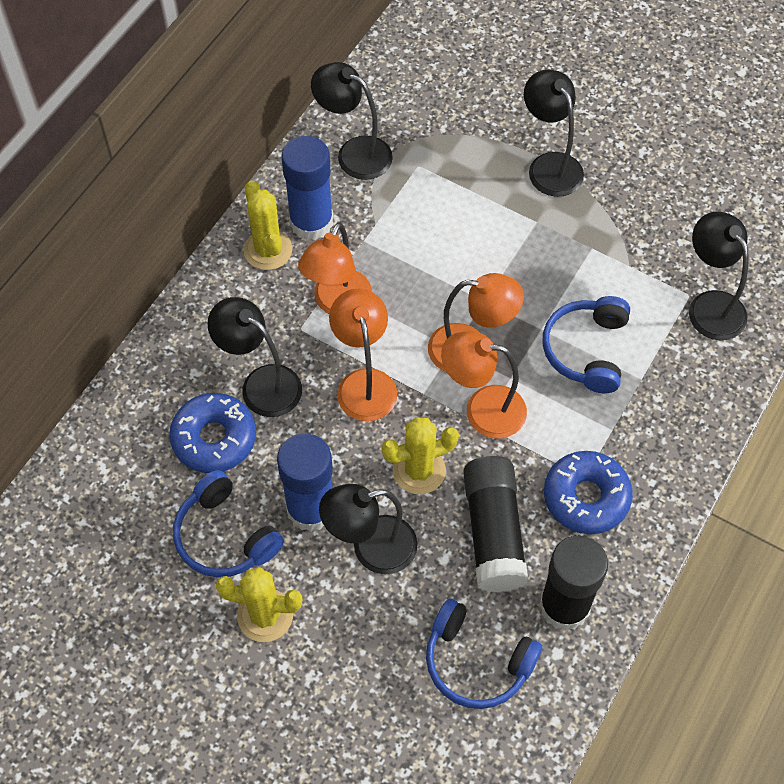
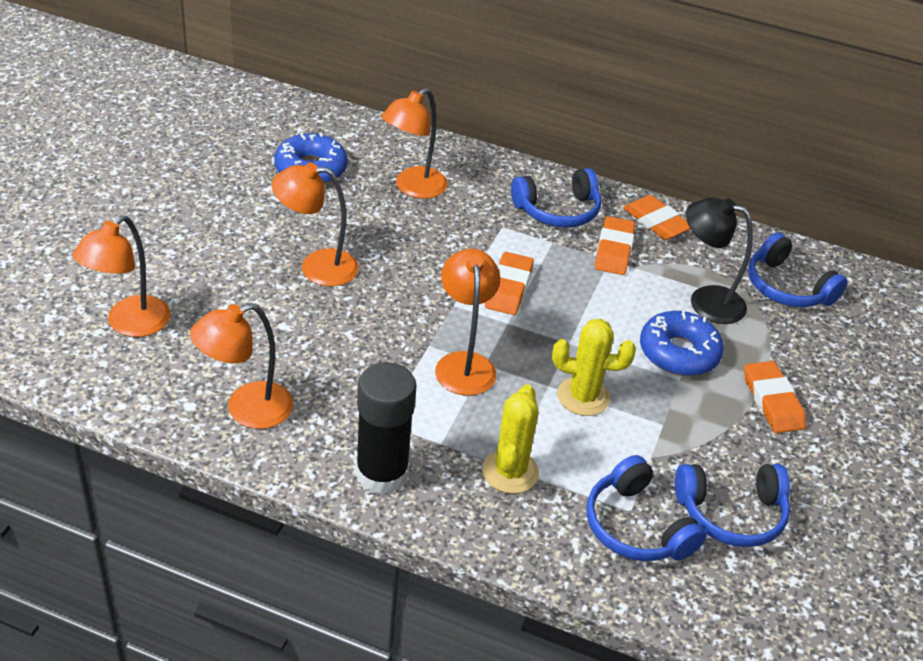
black glue stick: 2 -> 1
black lamp: 5 -> 1
blue glue stick: 2 -> 0
blue headphones: 3 -> 4
orange eraser: 0 -> 4
orange lamp: 4 -> 5
yellow cactus: 3 -> 2

